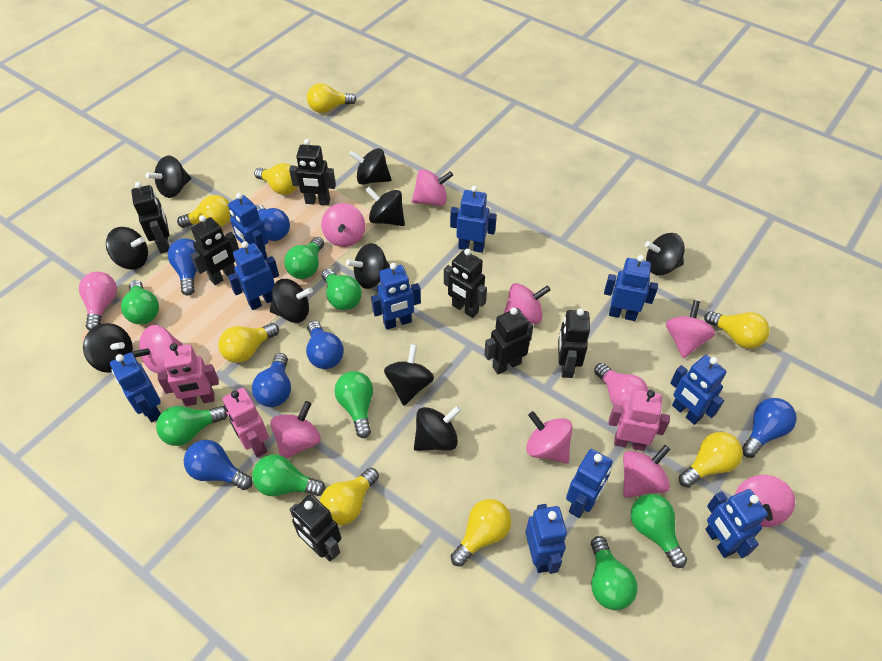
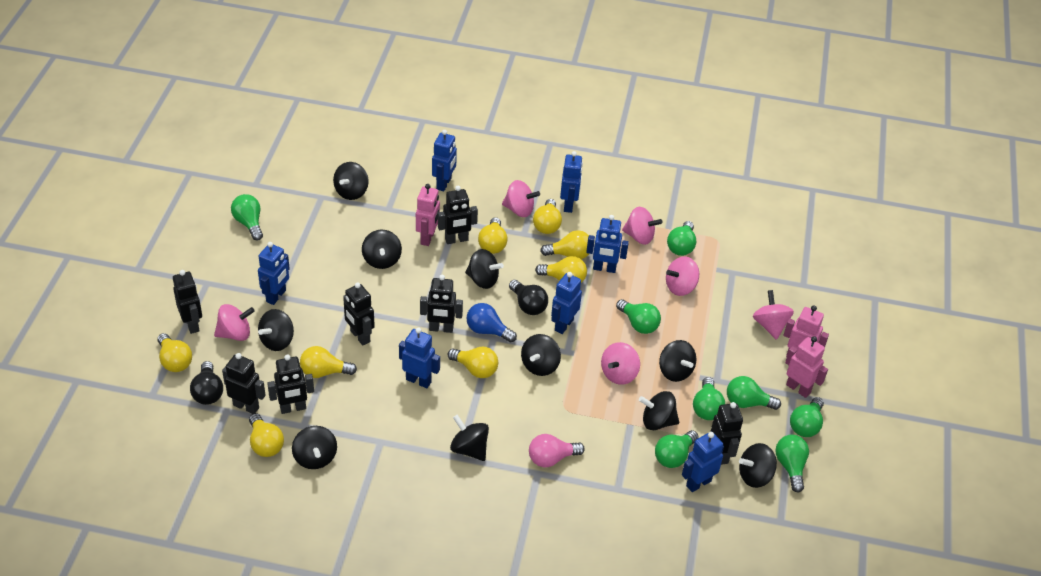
black light bulb: 0 -> 2
blue light bulb: 6 -> 1
blue robot: 10 -> 7
pink light bulb: 2 -> 1
pink spinning top: 9 -> 6

